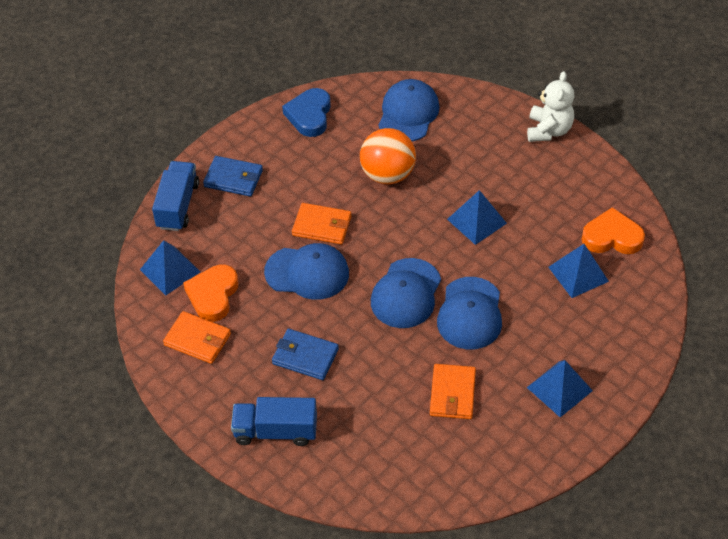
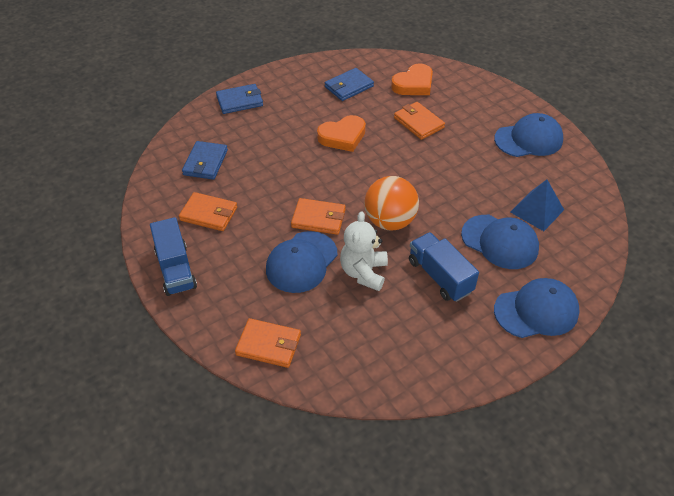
blue heart: 1 -> 0
blue pyramid: 4 -> 1
blue wallet: 2 -> 3
orange wallet: 3 -> 4

